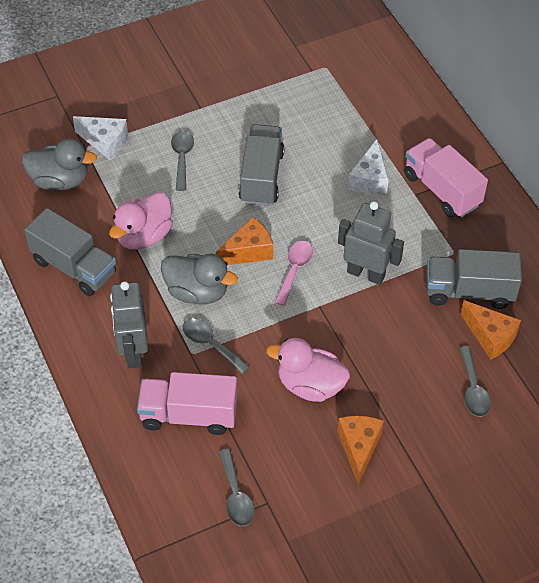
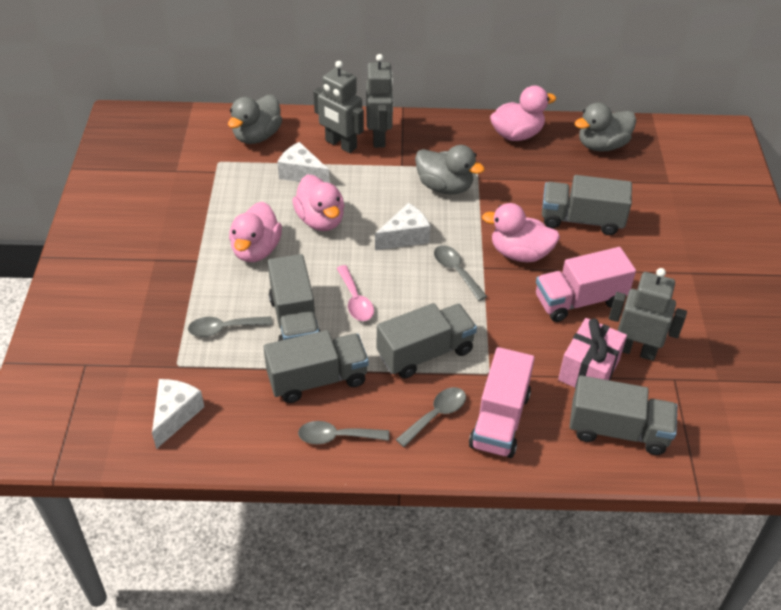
grey duck: 2 -> 3
grey robot: 2 -> 3
grey truck: 3 -> 5
orange cheese: 3 -> 0
pink duck: 2 -> 4
pink gift: 0 -> 1
white cheese: 2 -> 3

